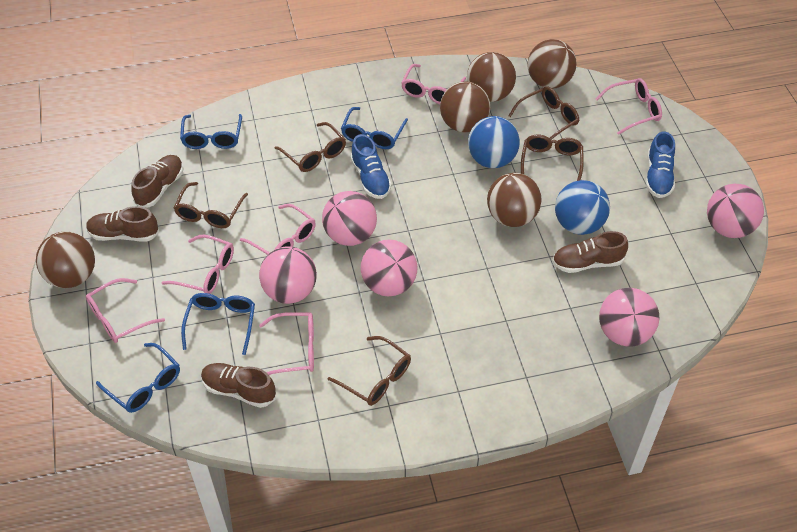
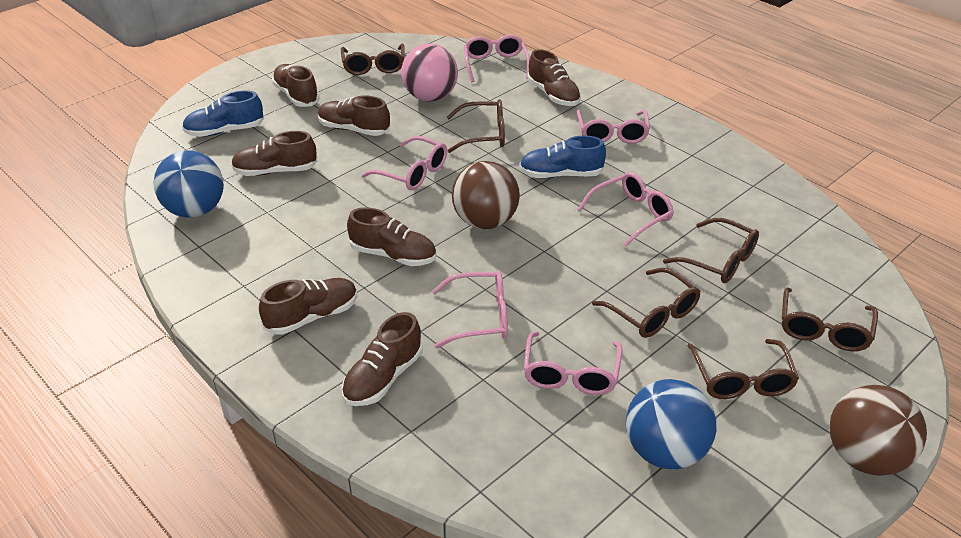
blue glasses: 4 -> 0
brown ball: 5 -> 2
brown glasses: 5 -> 6
brown shoe: 4 -> 7
pink ball: 5 -> 1

